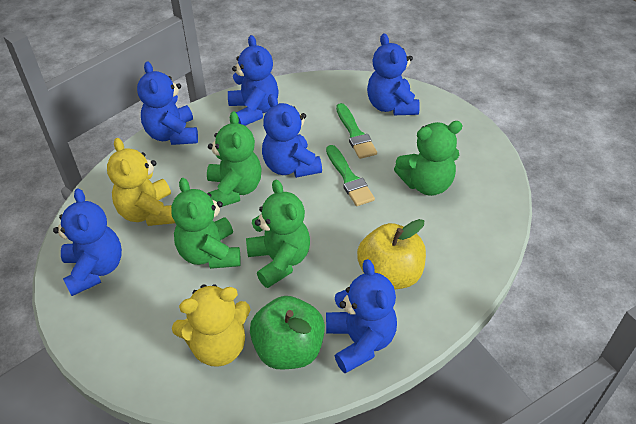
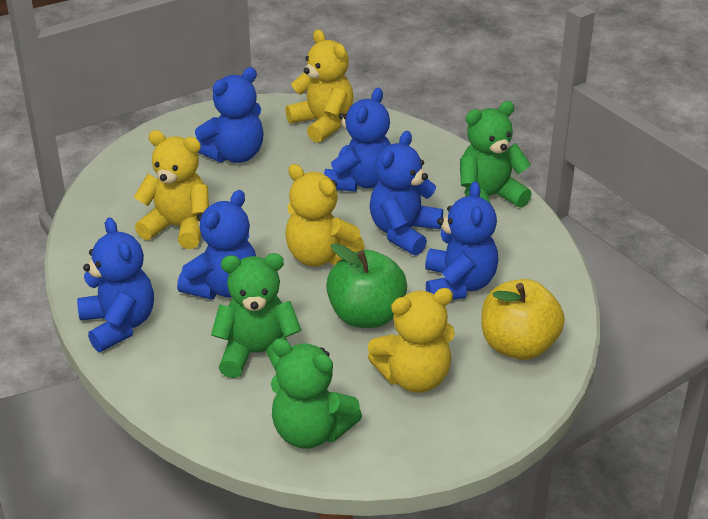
green brush: 2 -> 0
green teddy bear: 4 -> 3
yellow teddy bear: 2 -> 4

